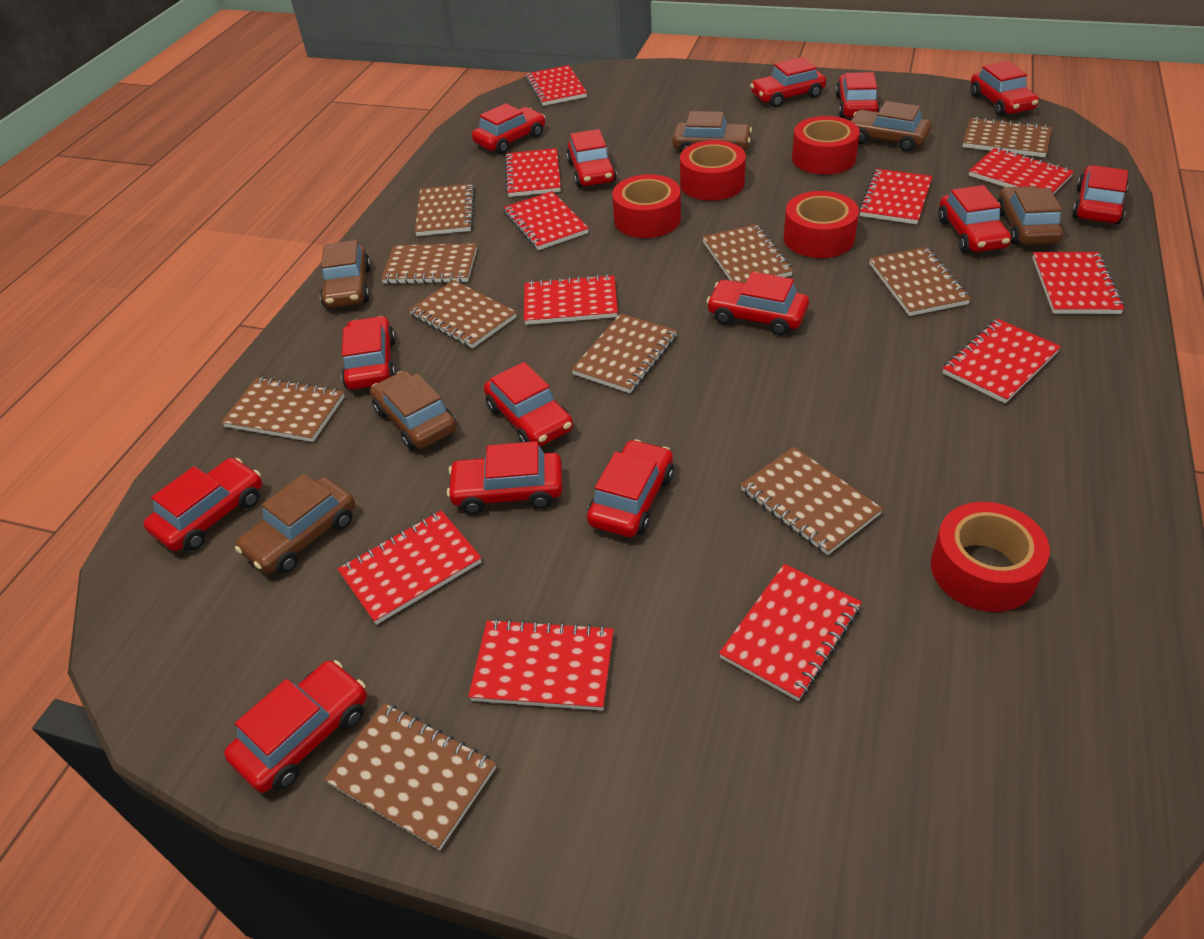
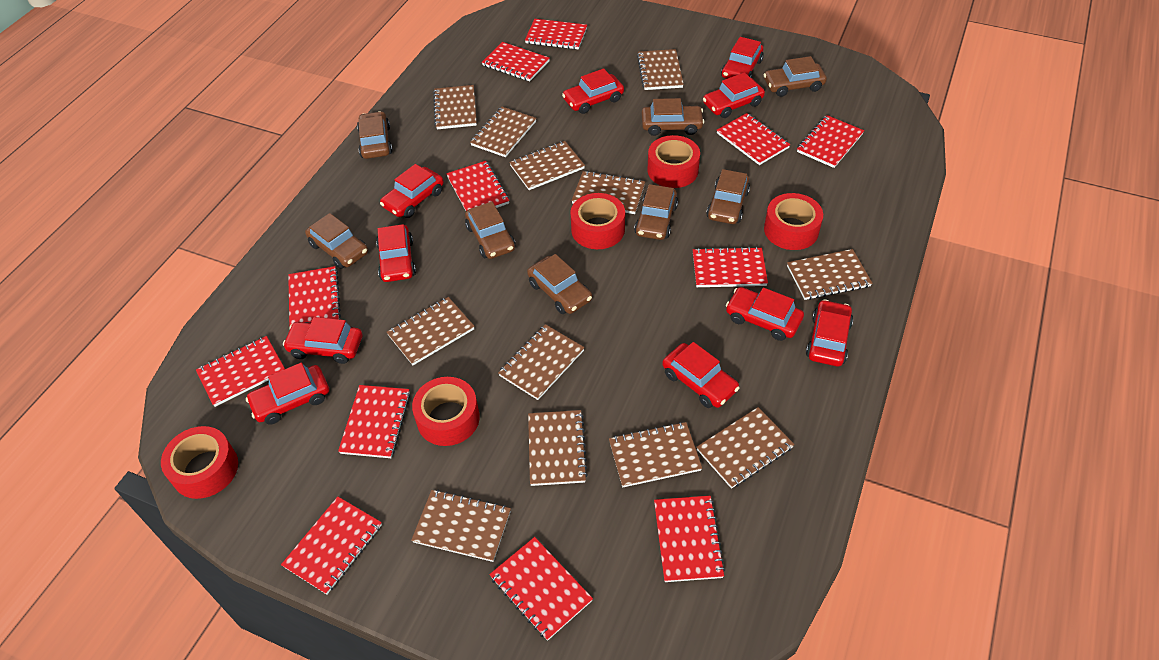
brown car: 6 -> 8
brown notebook: 10 -> 12
red car: 14 -> 10
red notebook: 11 -> 12

